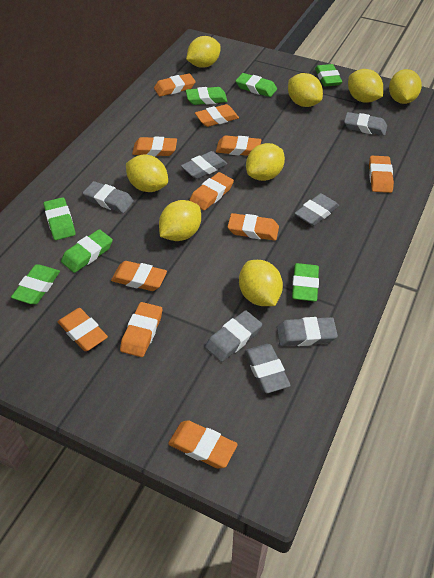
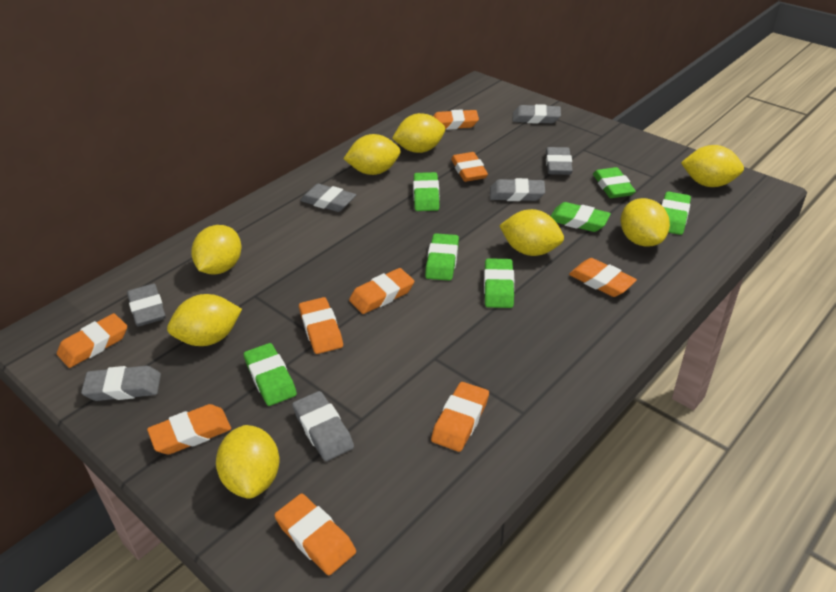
orange eraser: 11 -> 9

